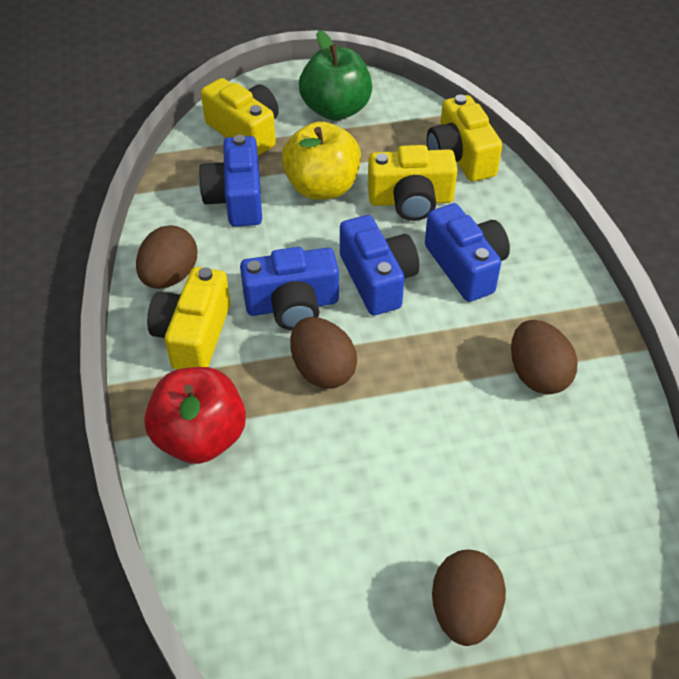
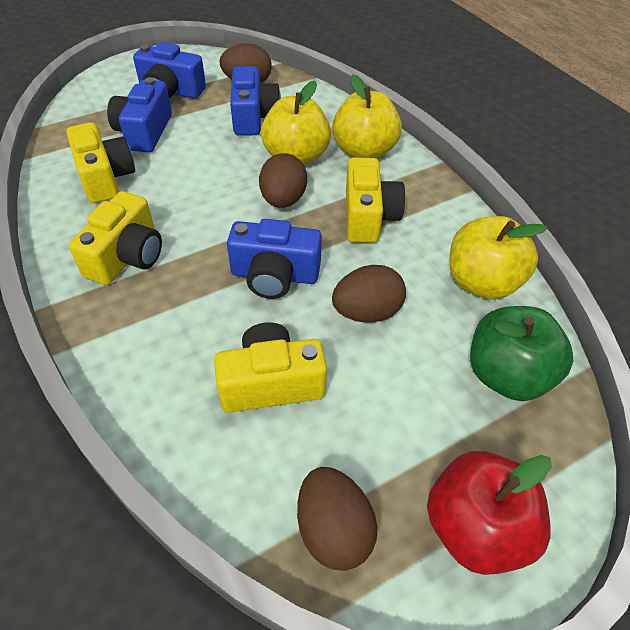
yellow apple: 1 -> 3

